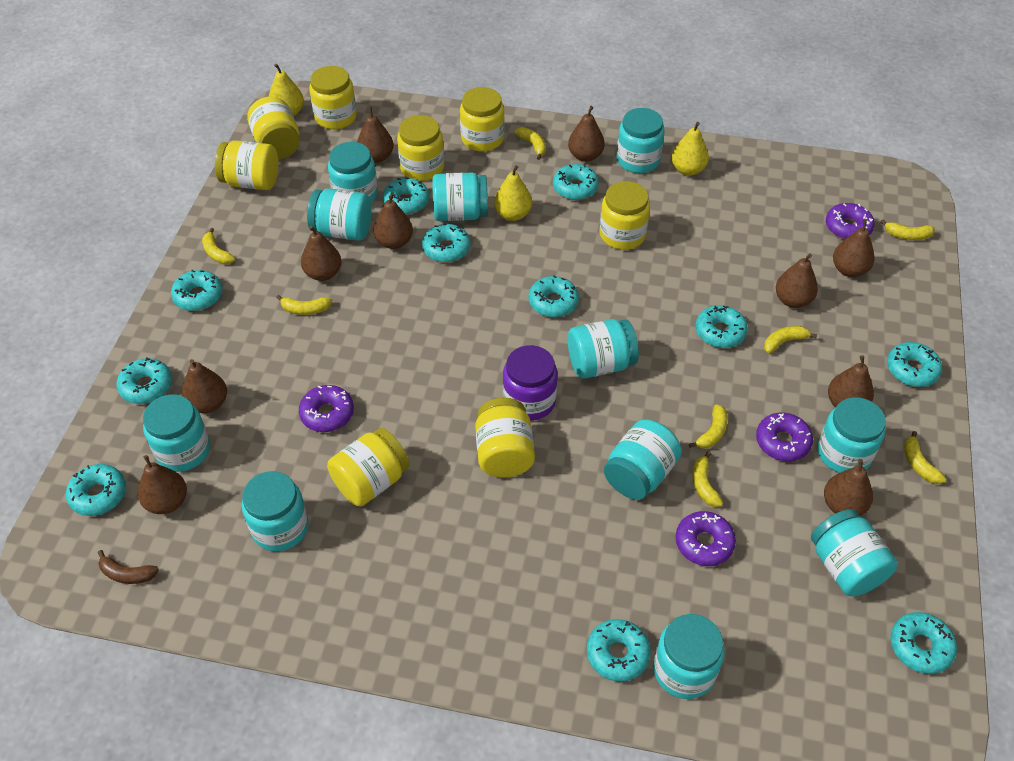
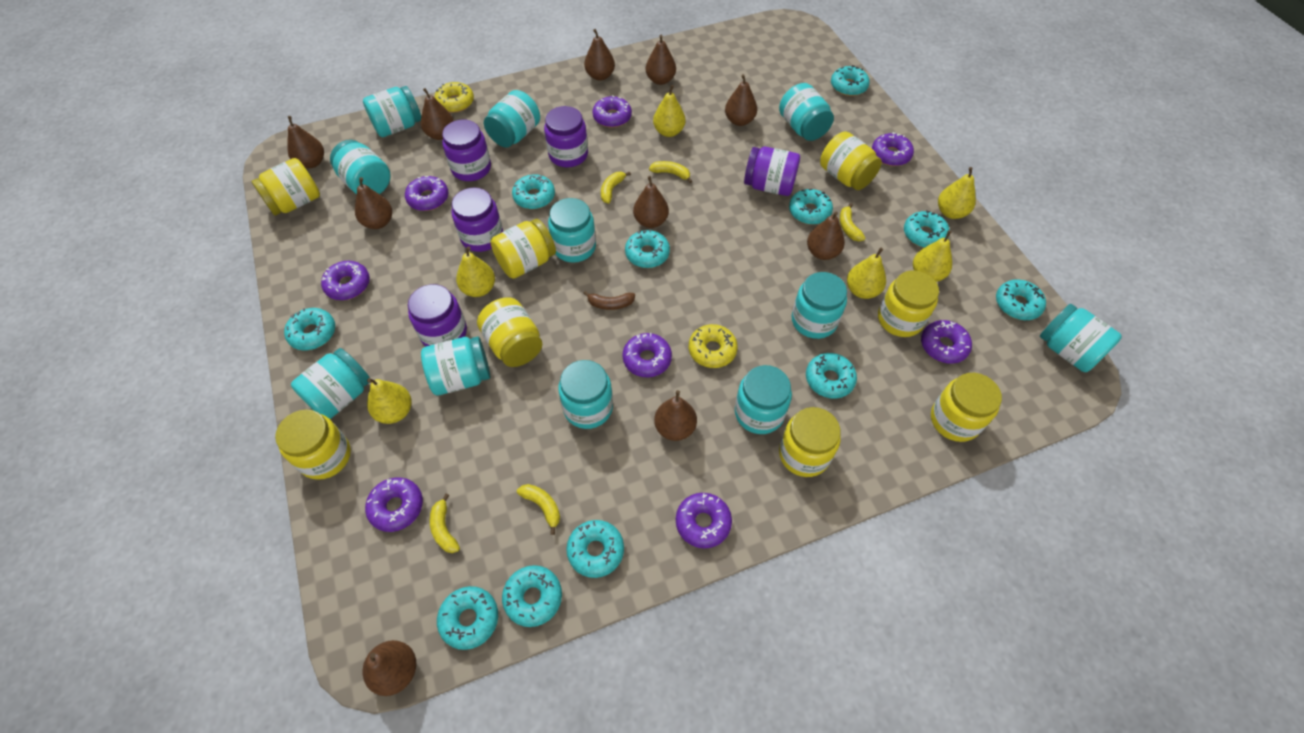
purple donut: 4 -> 8
purple jar: 1 -> 5
yellow banana: 8 -> 5
yellow donut: 0 -> 2
yellow pear: 3 -> 6

